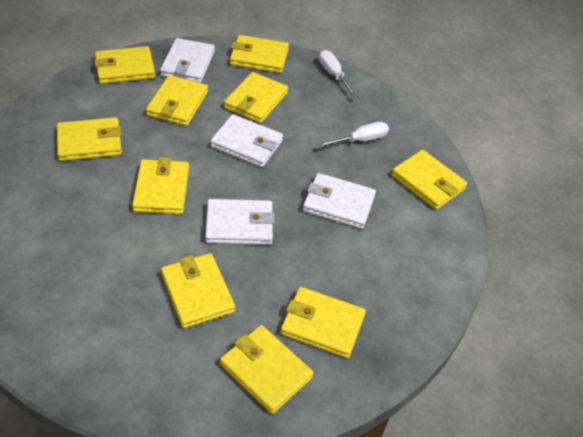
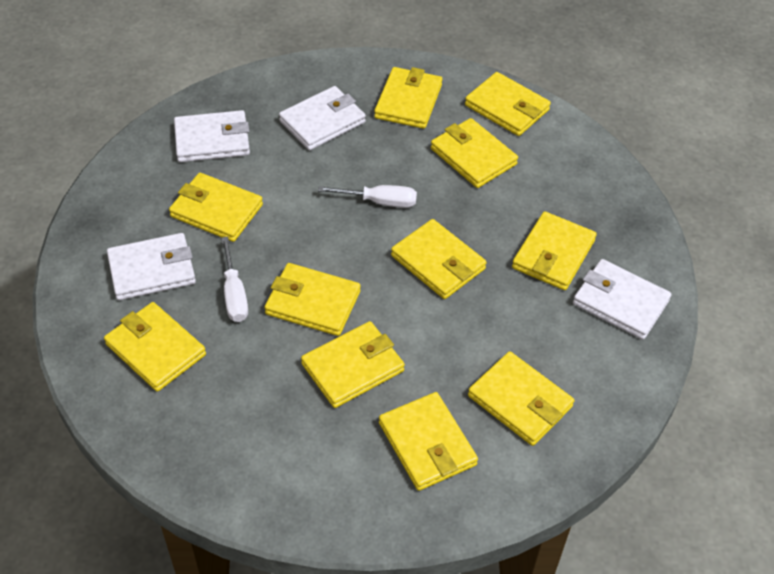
yellow wallet: 10 -> 11

